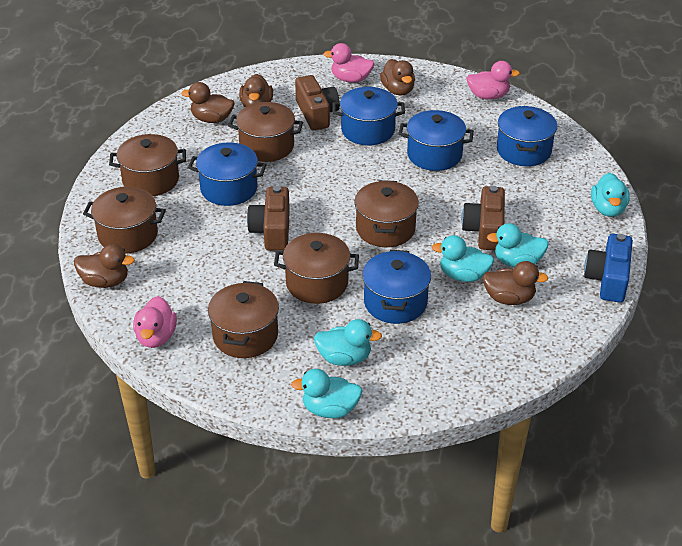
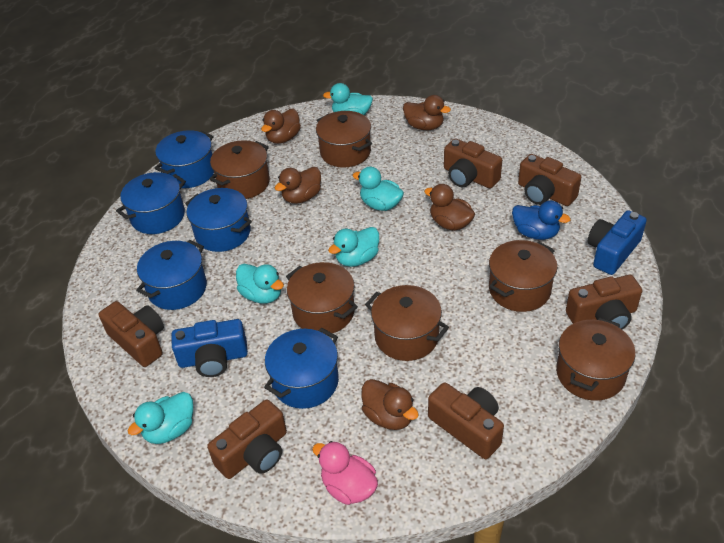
blue camera: 1 -> 2
blue duck: 0 -> 1
brown camera: 3 -> 6
pink duck: 3 -> 1

